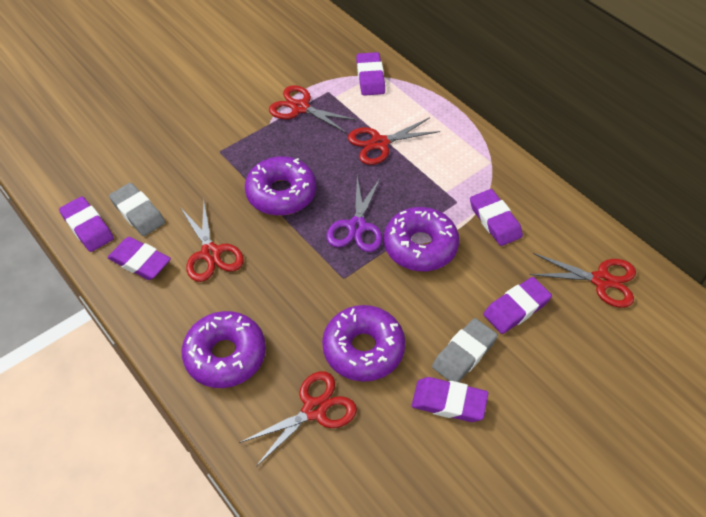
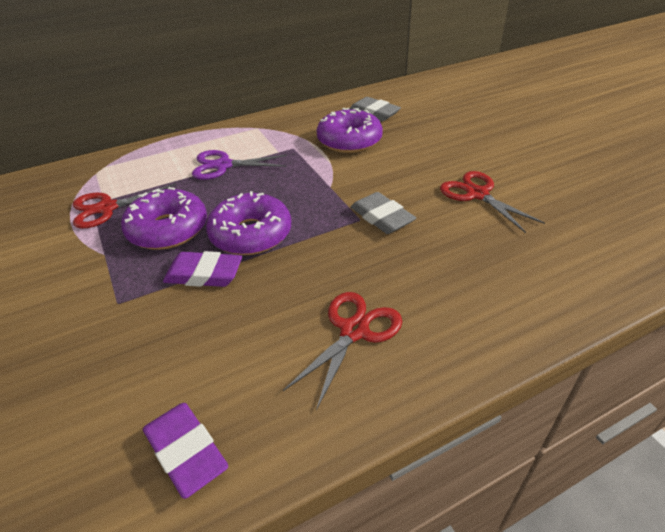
purple donut: 4 -> 3
purple eraser: 6 -> 2
red scissors: 5 -> 3

